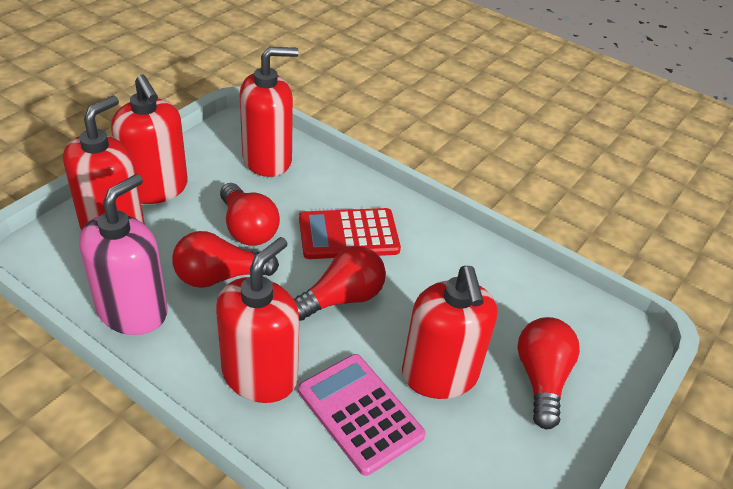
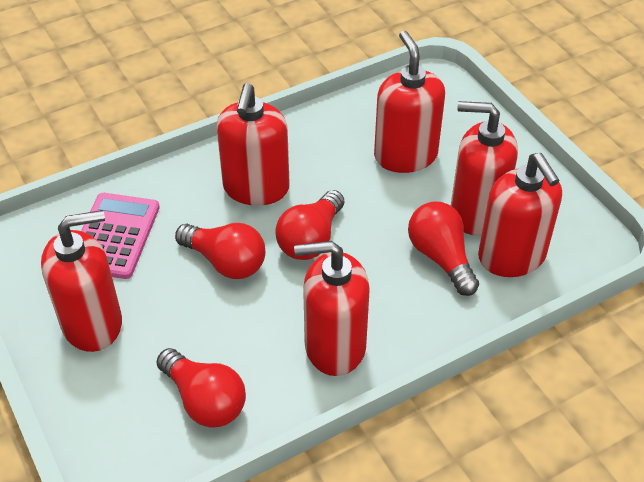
pink soap dispenser: 1 -> 0
red calculator: 1 -> 0
red soap dispenser: 5 -> 6

